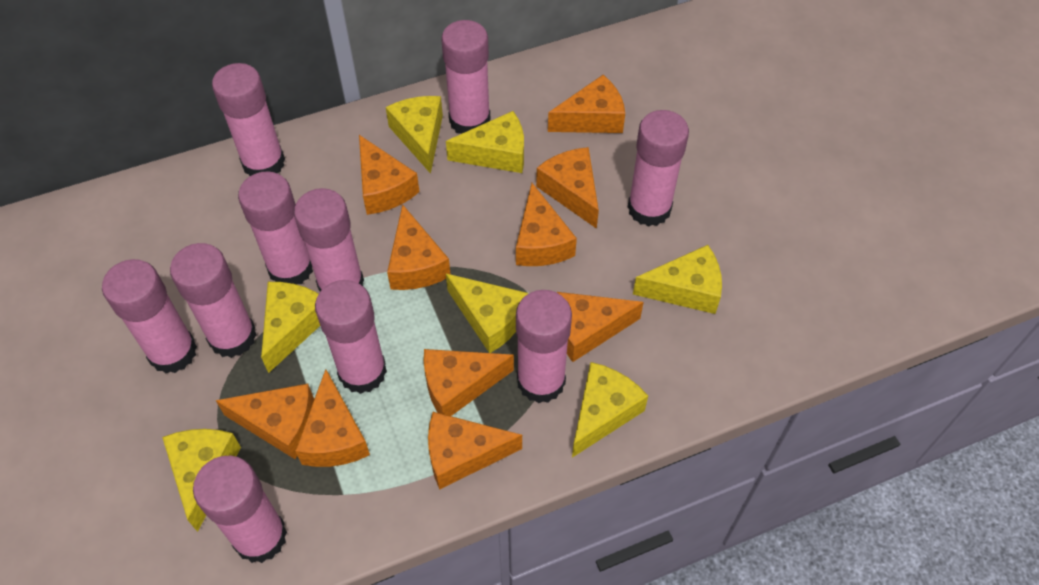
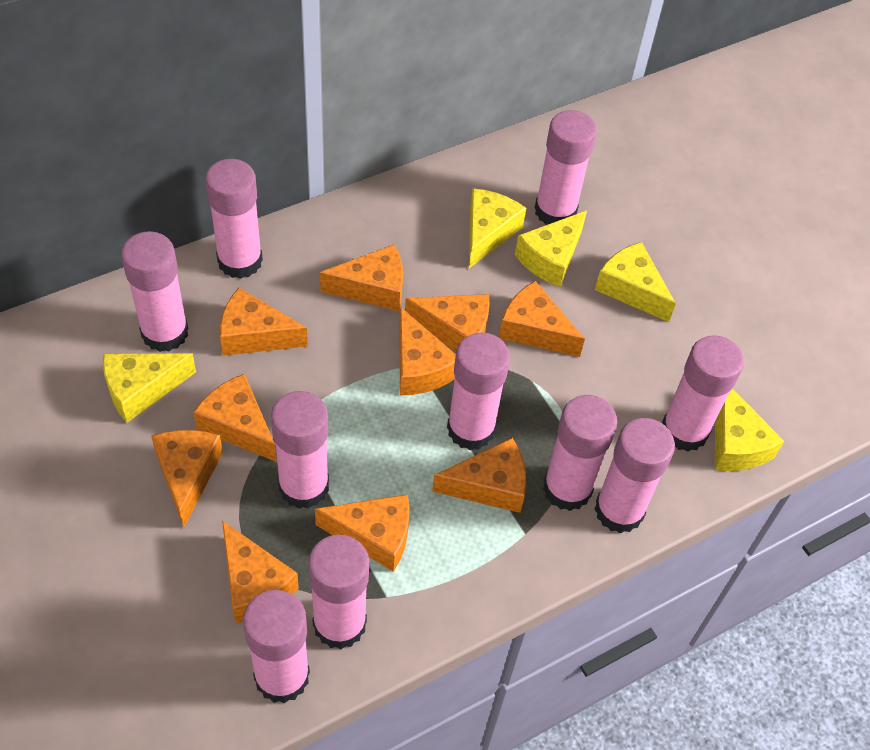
yellow cheese: 7 -> 5

